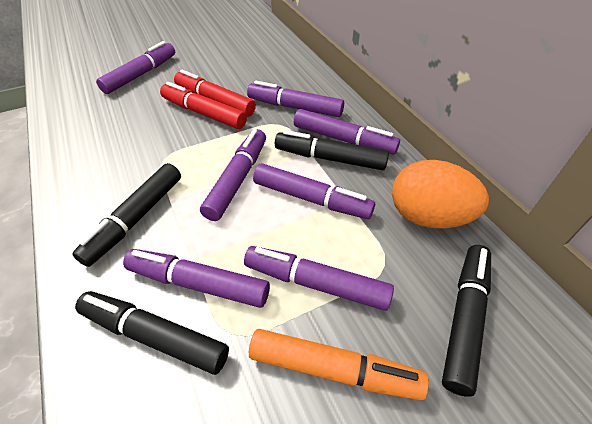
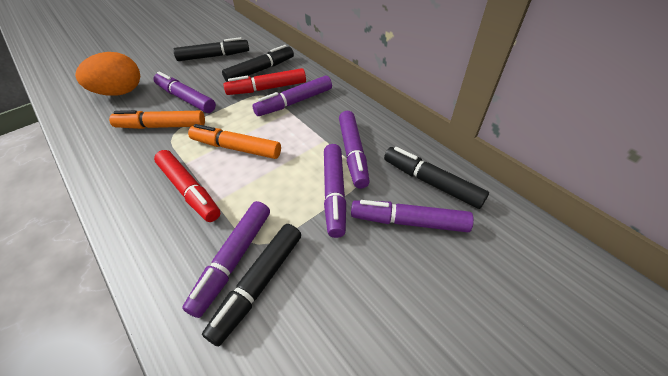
orange marker: 1 -> 2
purple marker: 7 -> 6

